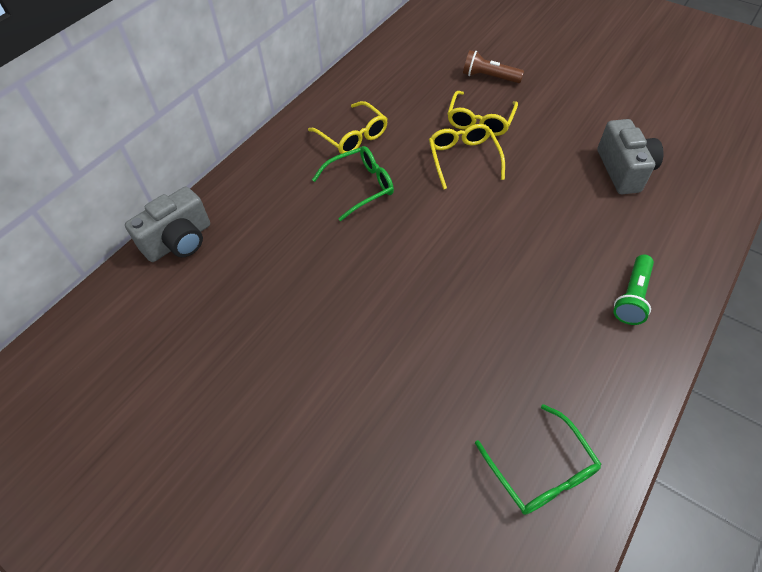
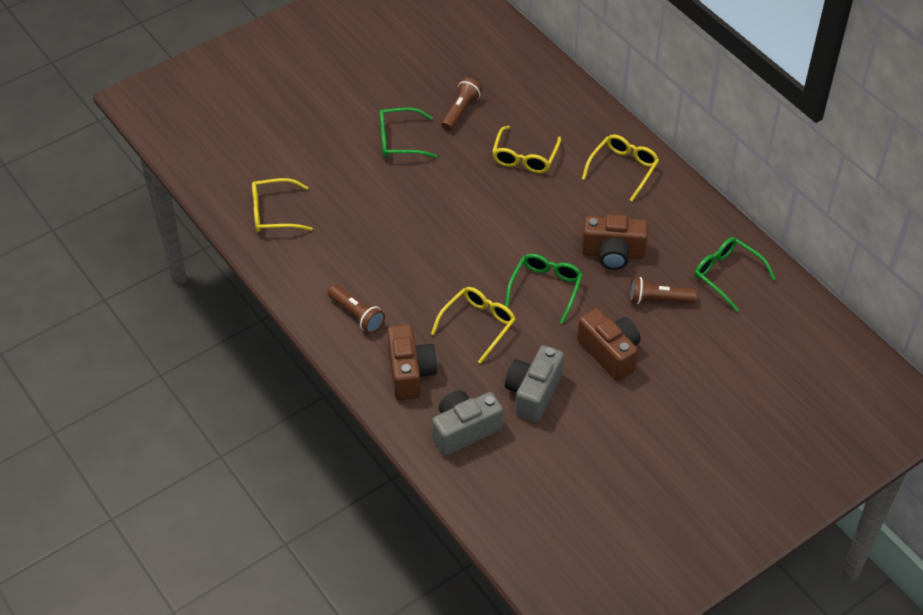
brown camera: 0 -> 3
brown flashlight: 1 -> 3
green flashlight: 1 -> 0
green glasses: 2 -> 3
yellow glasses: 3 -> 4

